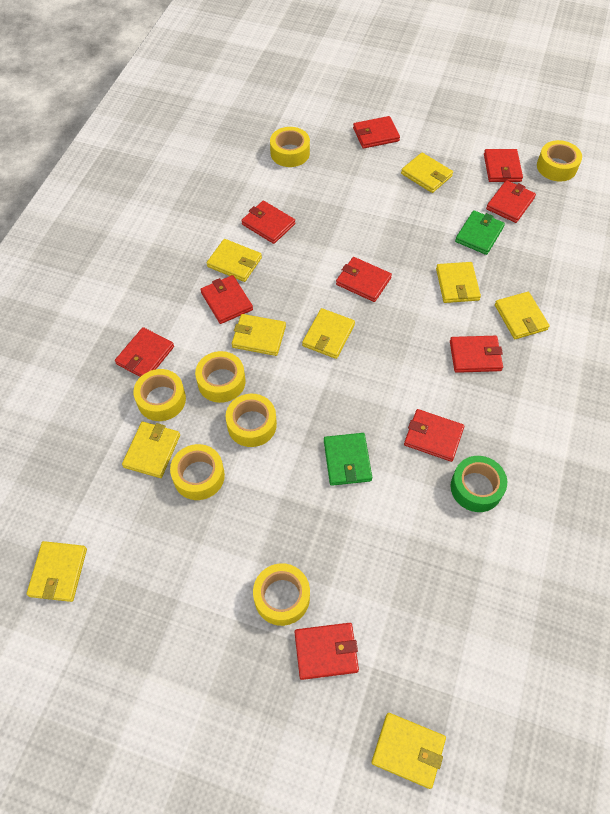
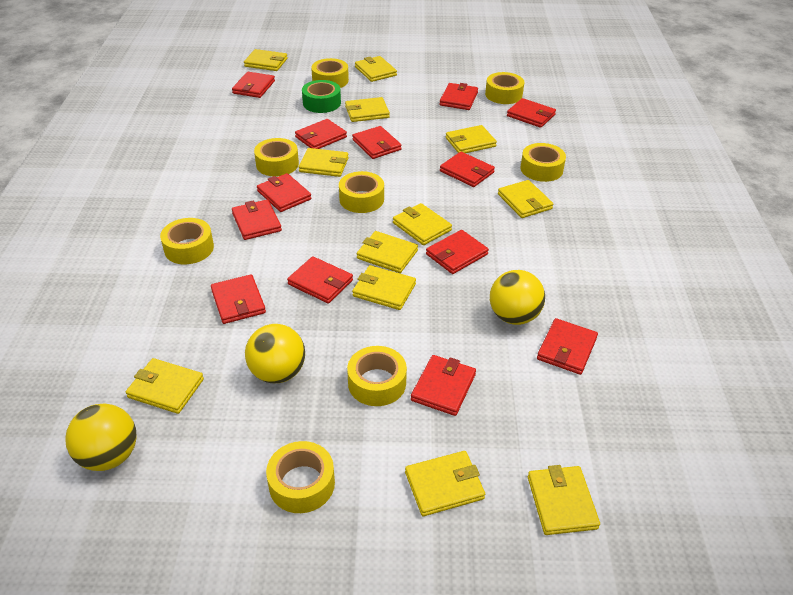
green wallet: 2 -> 0
red wallet: 10 -> 13
yellow ball: 0 -> 3
yellow tape: 7 -> 8
yellow wallet: 9 -> 12

